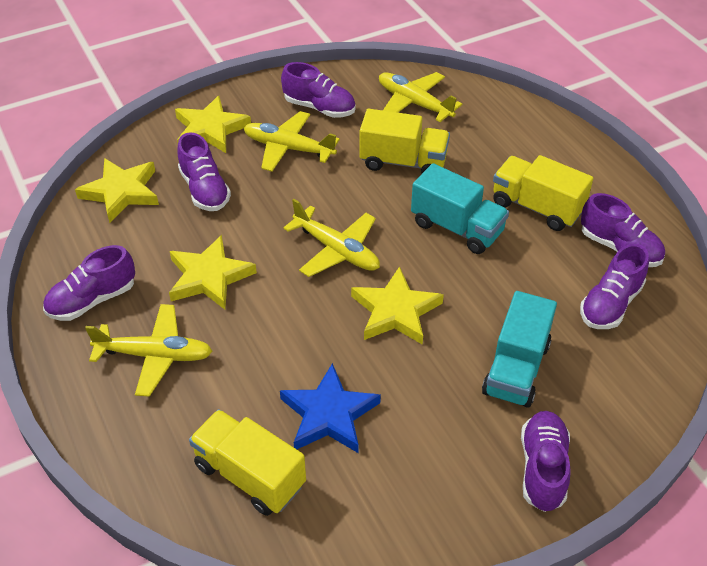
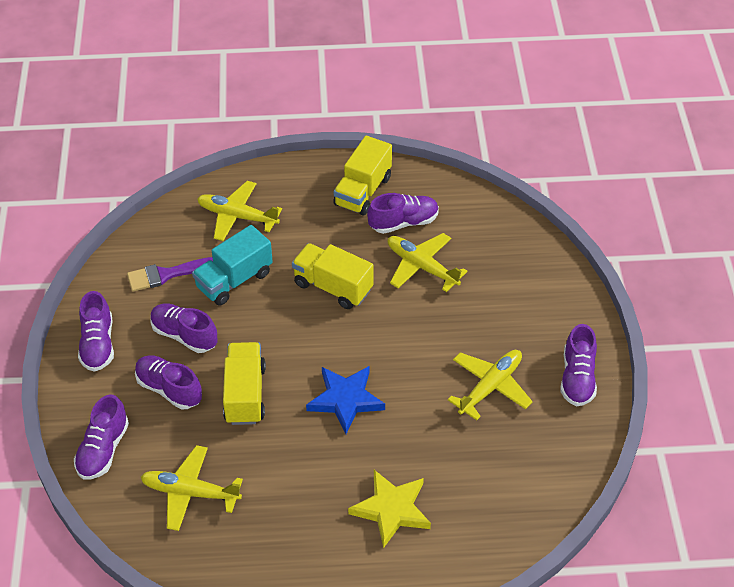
purple brush: 0 -> 1
turquoise truck: 2 -> 1
yellow star: 4 -> 1

